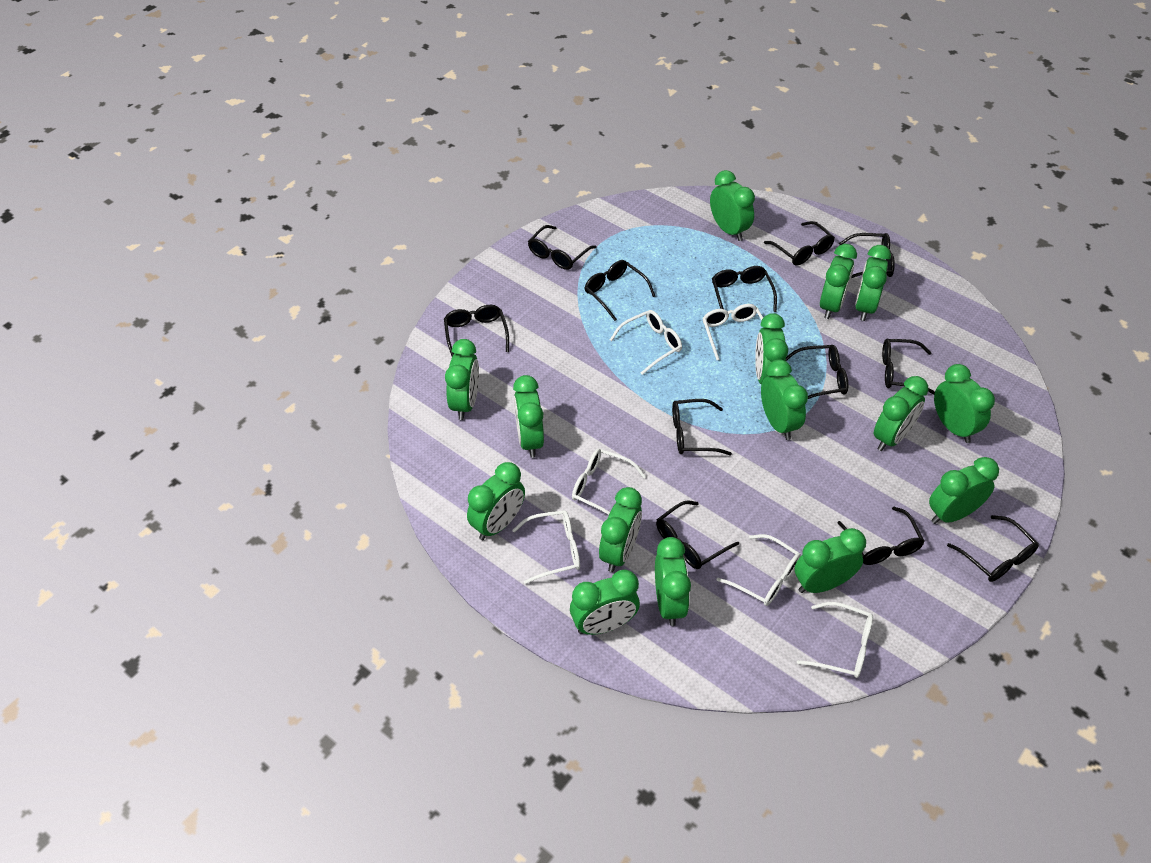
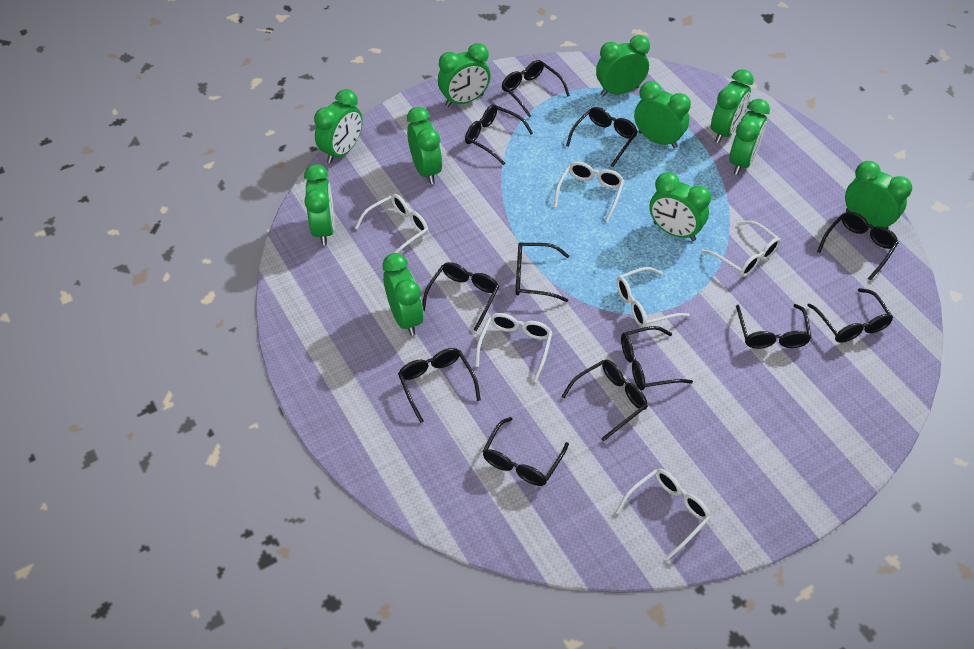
green clock: 15 -> 11

